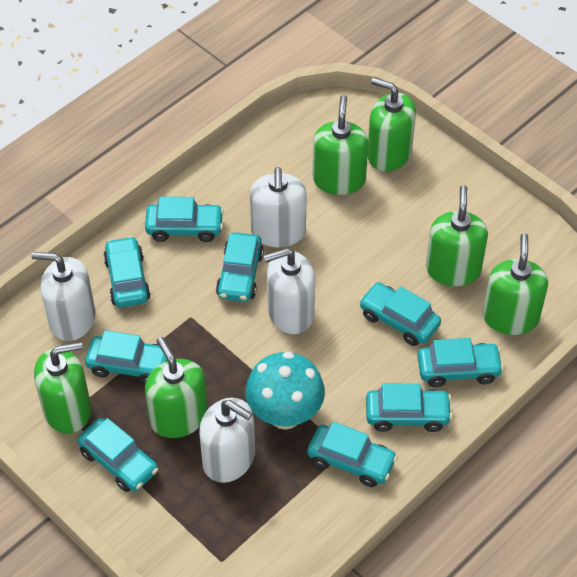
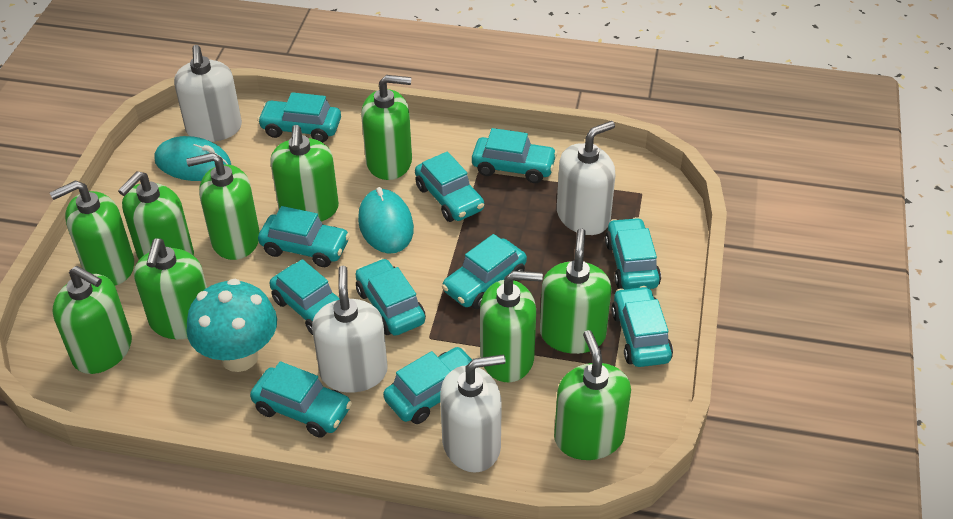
green soap dispenser: 6 -> 10
turquoise car: 9 -> 11
turquoise mouse: 0 -> 2

